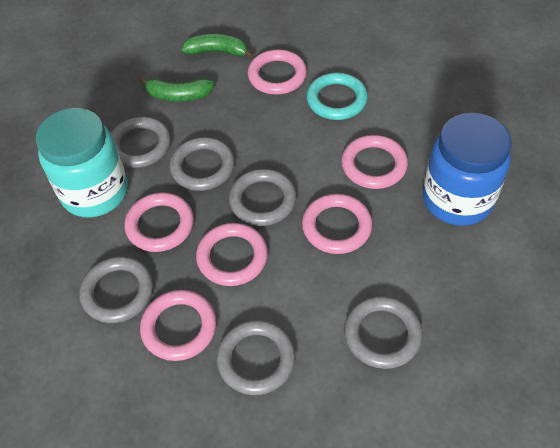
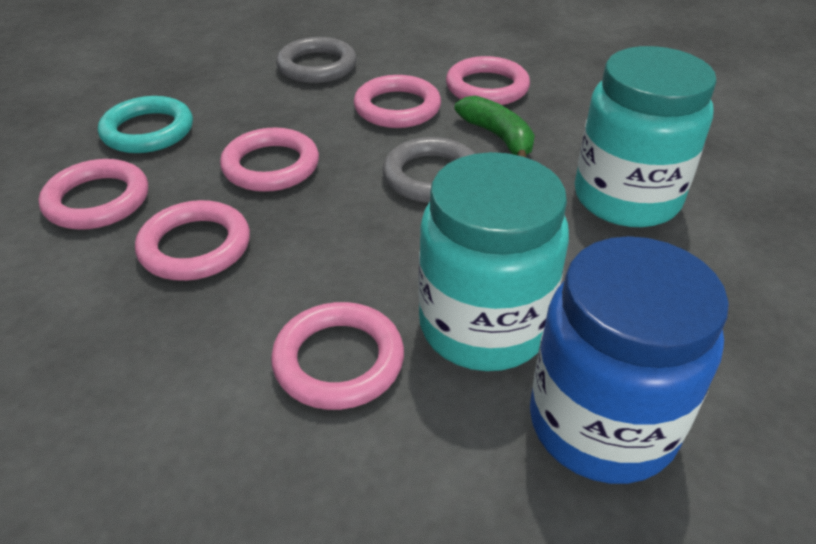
green banana: 2 -> 1
grey ring: 6 -> 2
turquoise jar: 1 -> 2

